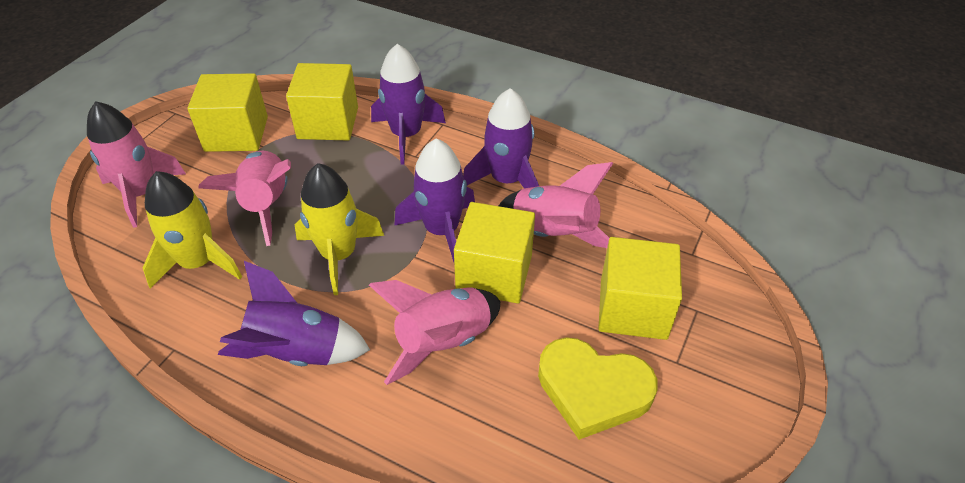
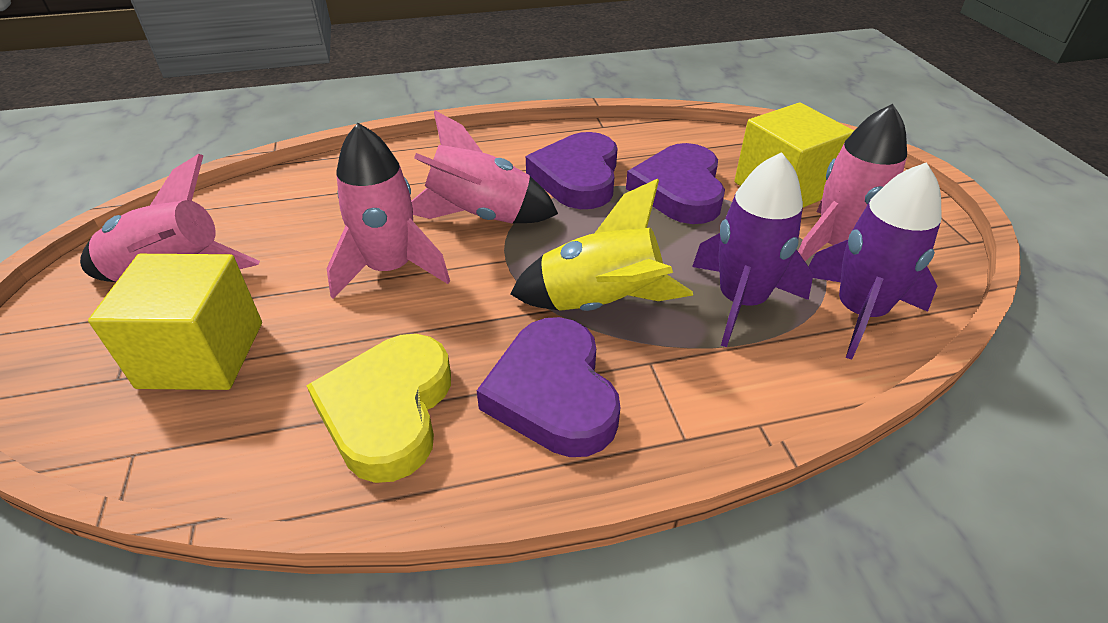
purple heart: 0 -> 3
purple rocket: 4 -> 2
yellow cube: 4 -> 2
yellow rocket: 2 -> 1

